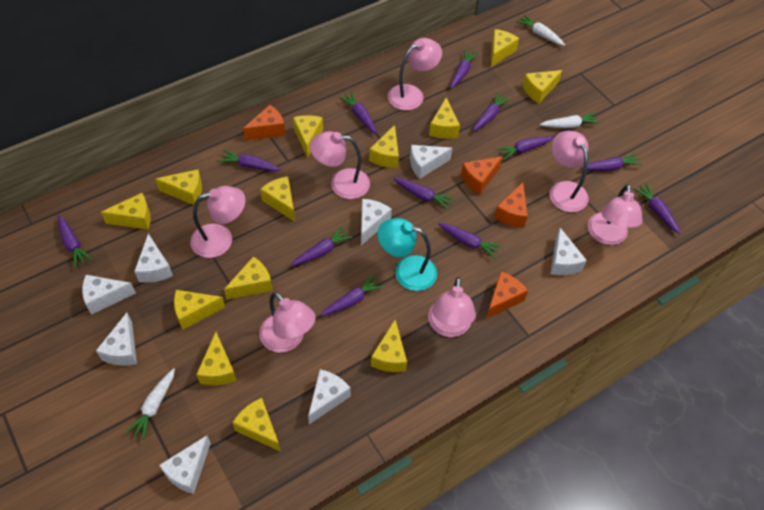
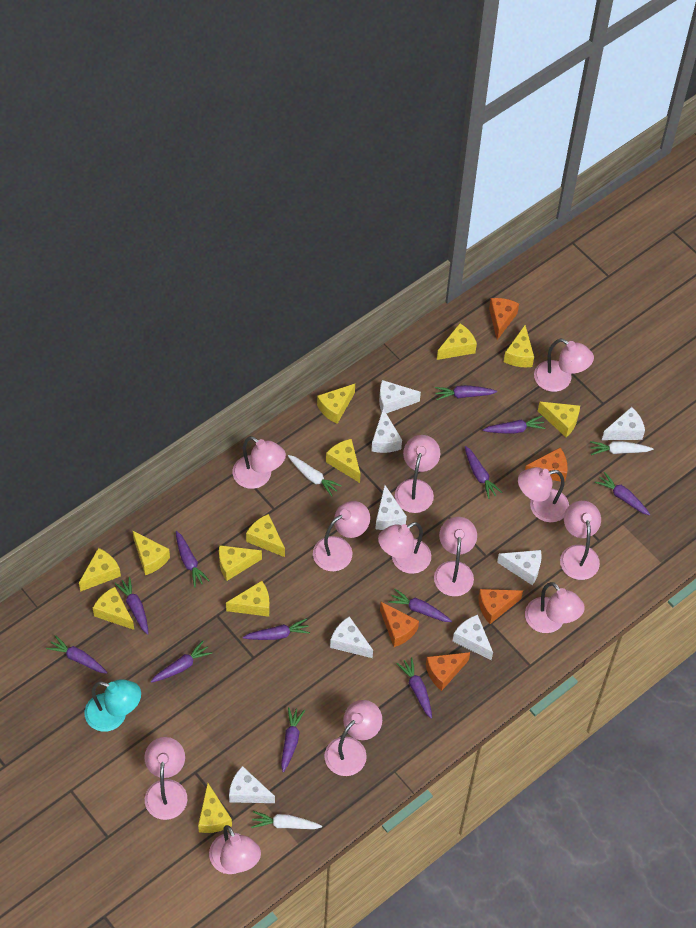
orange cheese: 4 -> 5
pink lamp: 7 -> 12
yellow cheese: 13 -> 12

